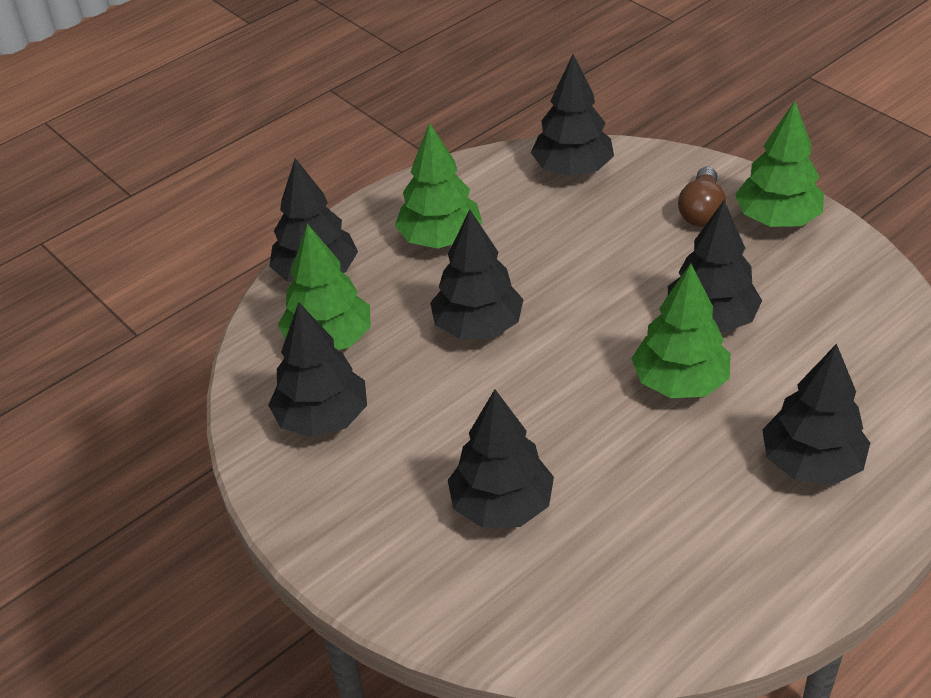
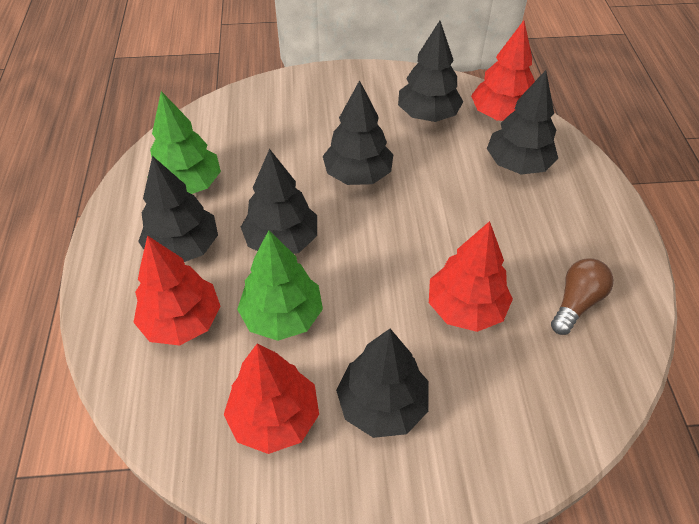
black tree: 7 -> 6
green tree: 4 -> 2
red tree: 0 -> 4

